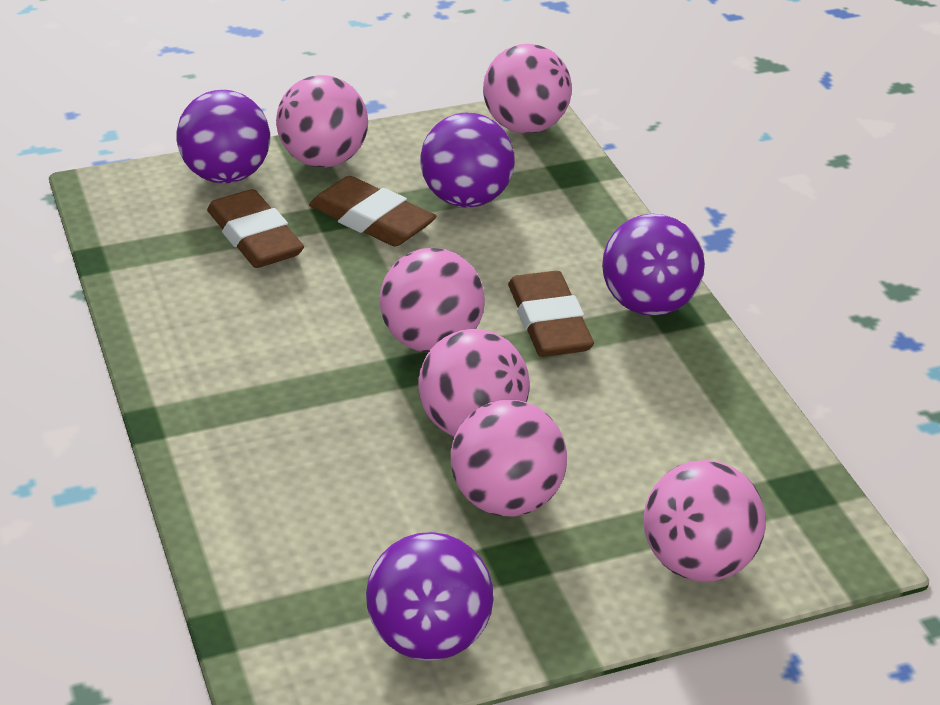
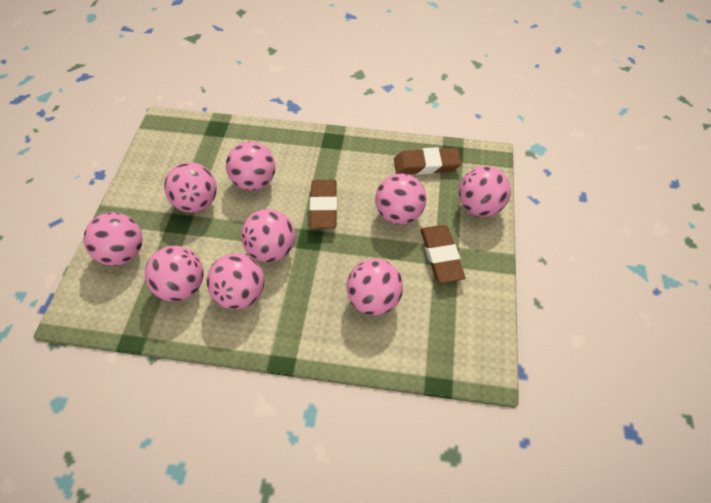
pink ball: 6 -> 9
purple ball: 4 -> 0

